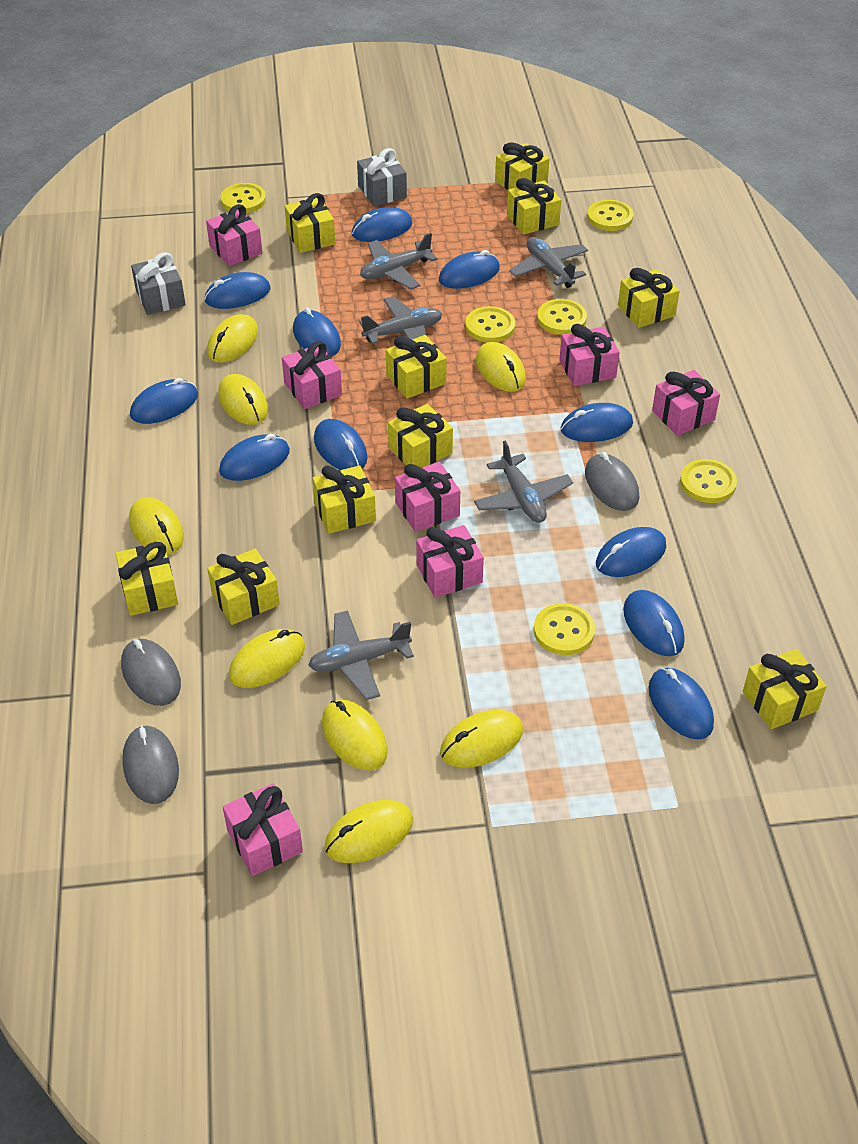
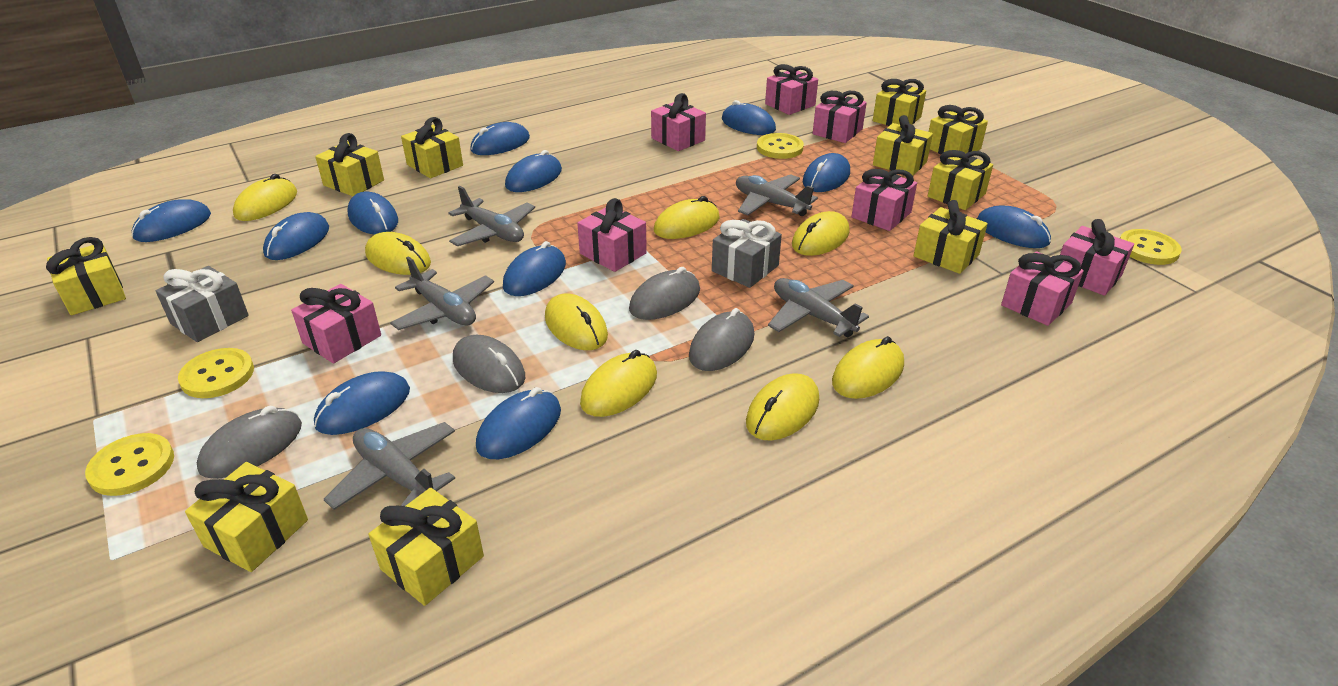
grey mouse: 3 -> 4
pink gift: 7 -> 8
yellow button: 6 -> 4

